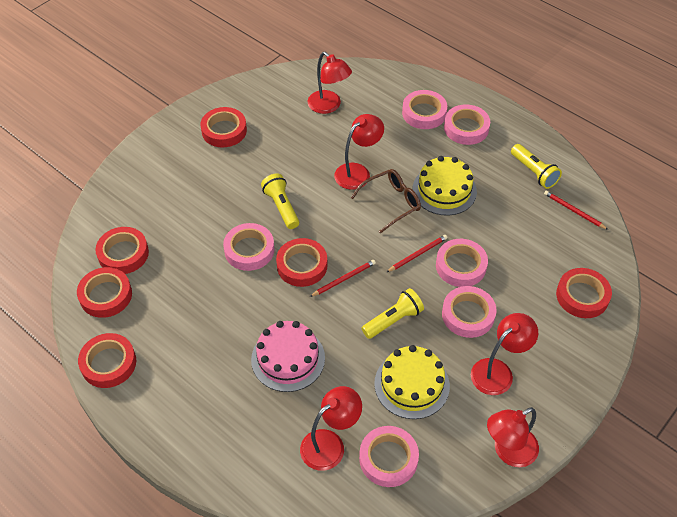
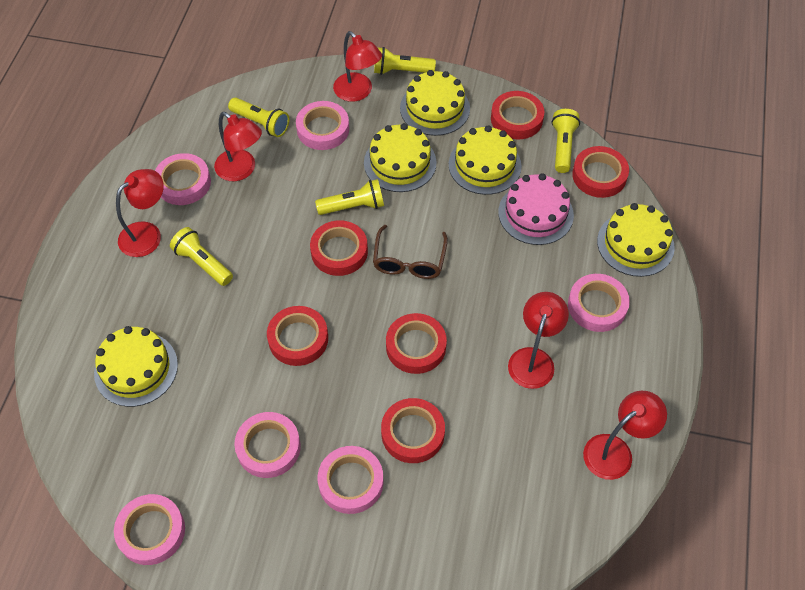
red pencil: 3 -> 0
yellow cake: 2 -> 5
yellow flashlight: 3 -> 5

